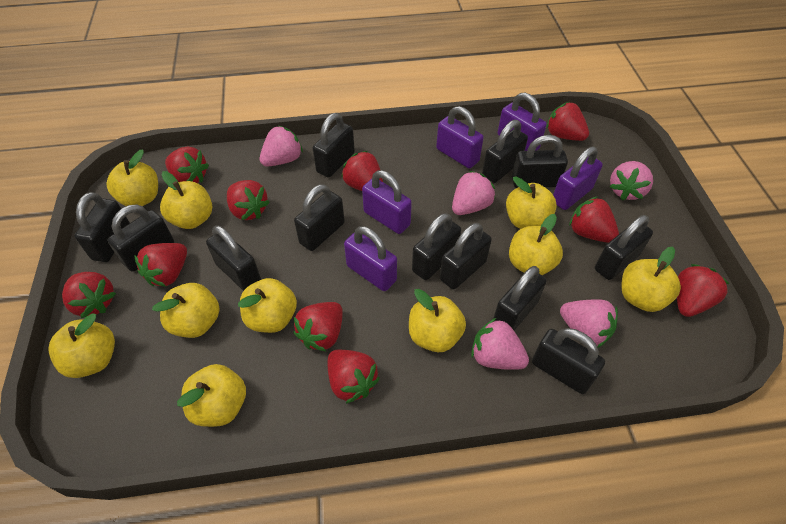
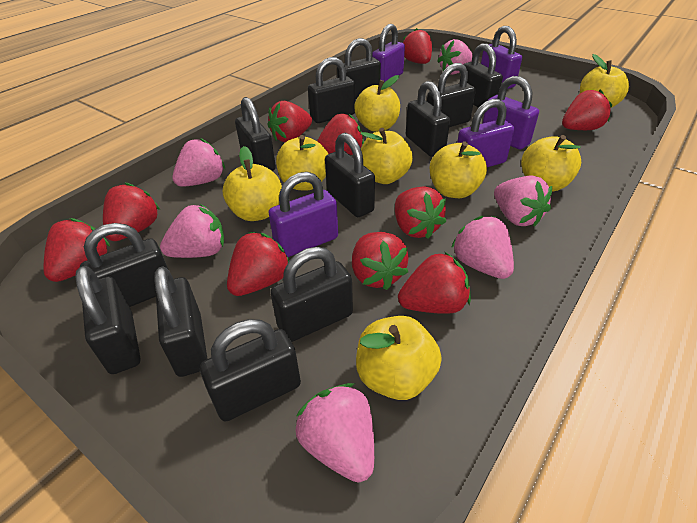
pink strawberry: 5 -> 6
yellow apple: 10 -> 8

